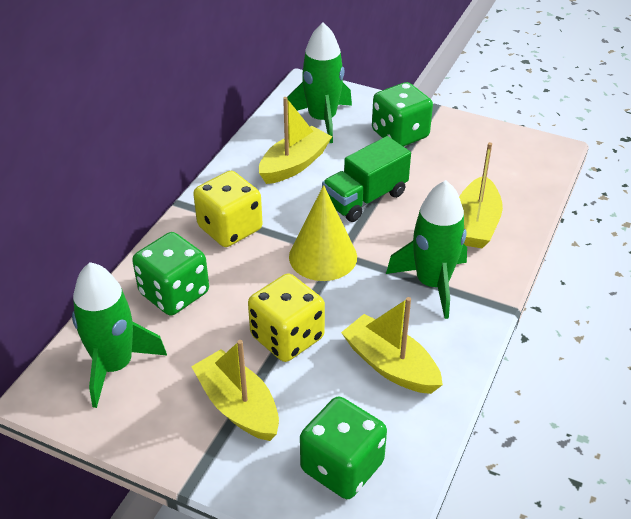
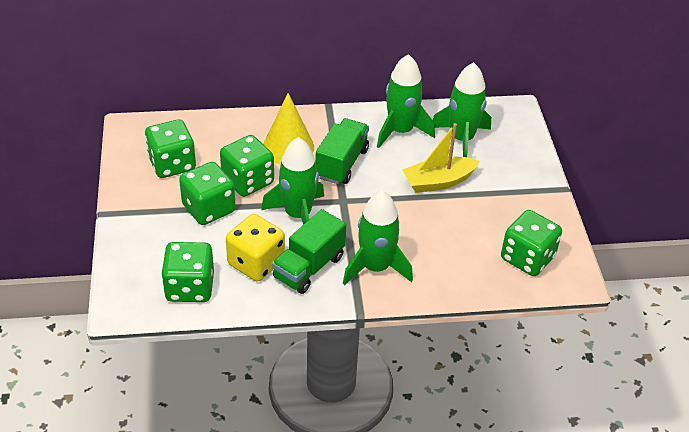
green dice: 3 -> 5
green rocket: 3 -> 4
green truck: 1 -> 2
yellow boat: 4 -> 1
yellow dice: 2 -> 1

